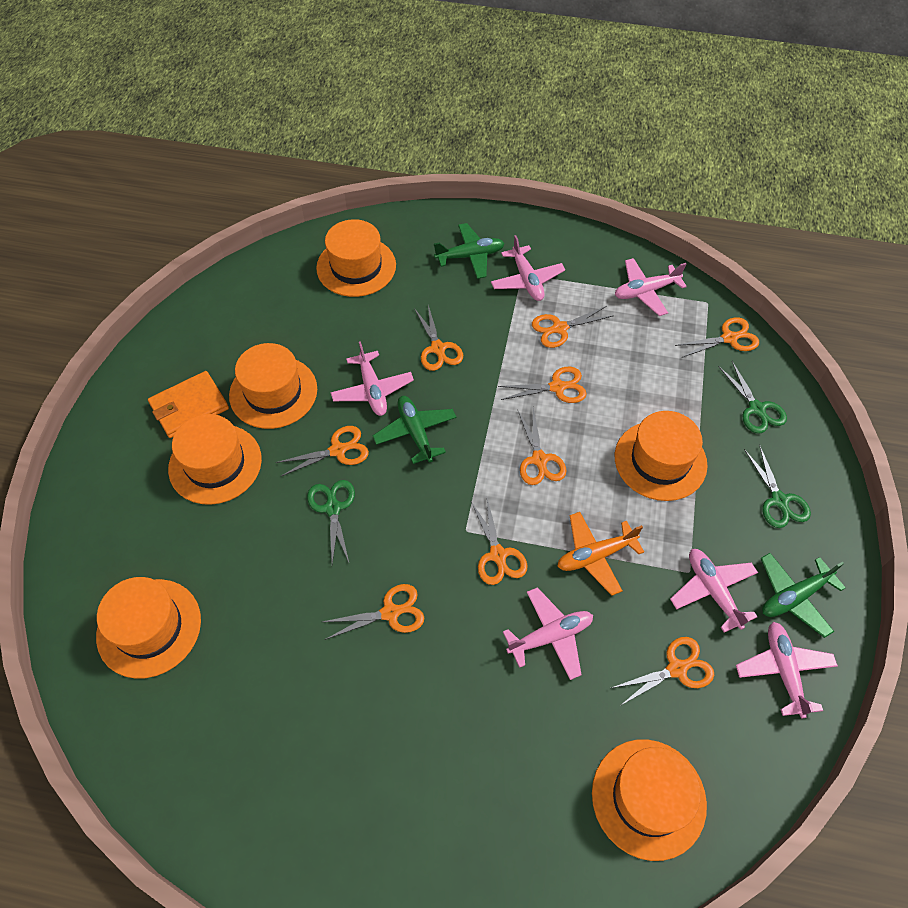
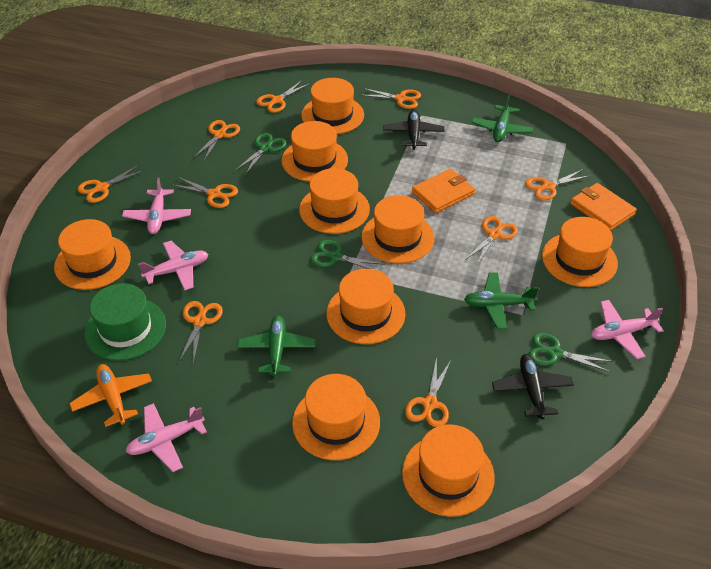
black plane: 0 -> 2
green hat: 0 -> 1
orange hat: 6 -> 9
orange wallet: 1 -> 2
pink plane: 6 -> 4

